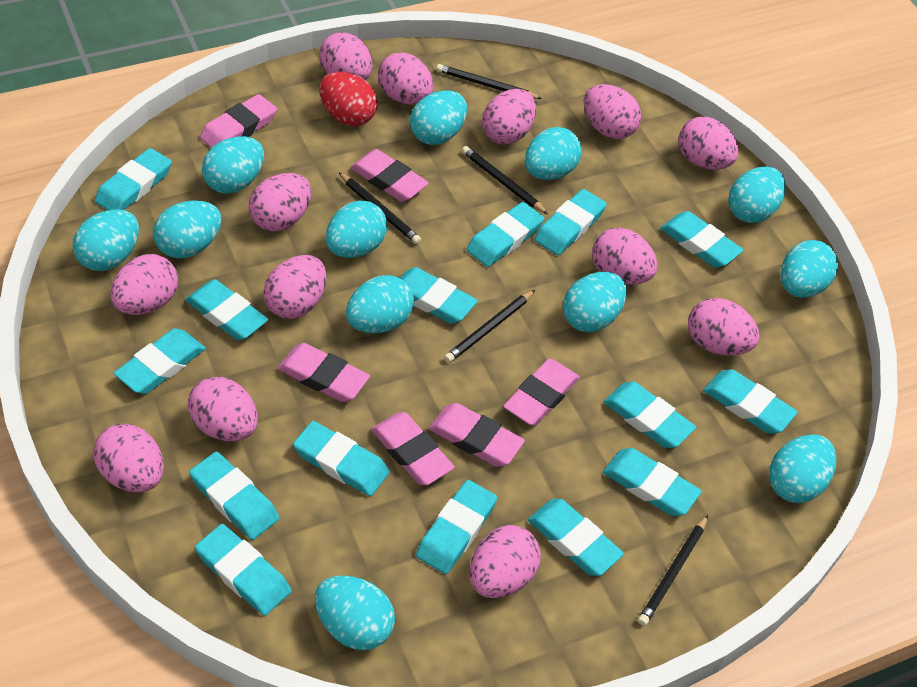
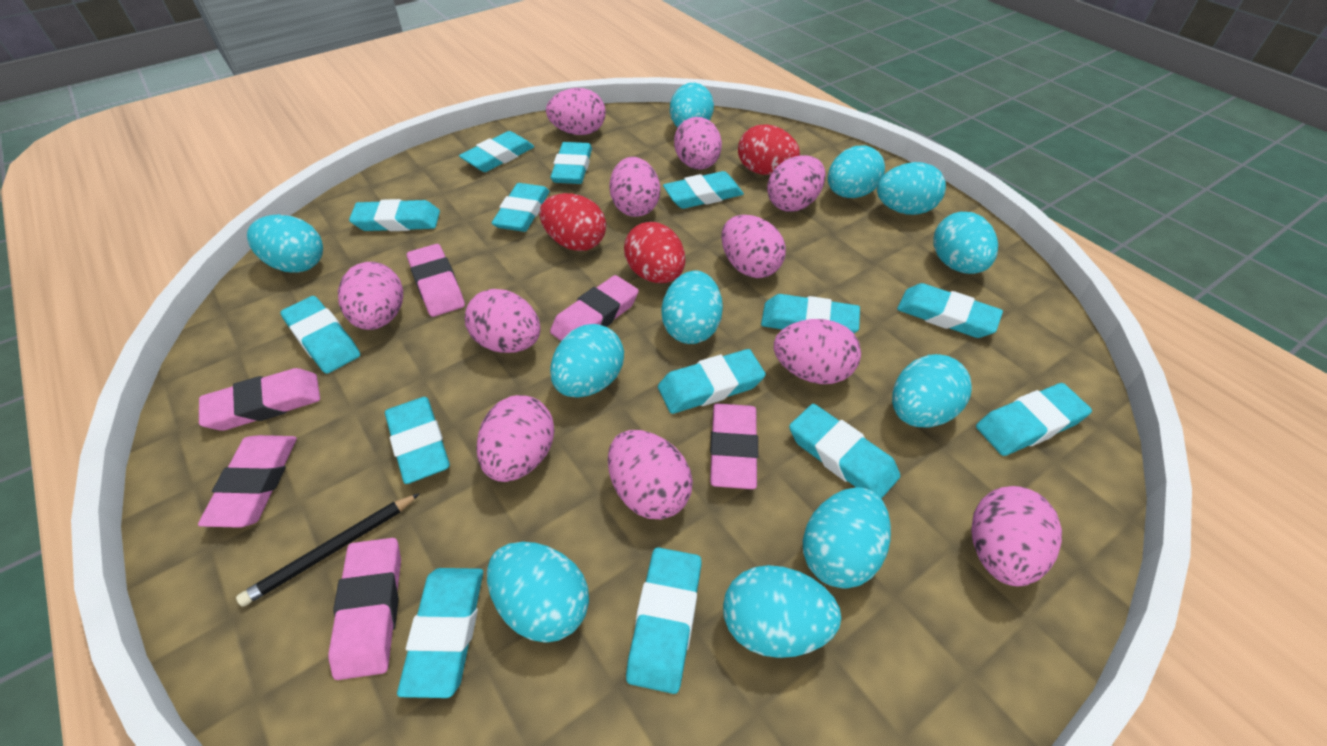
black pencil: 5 -> 1
pink egg: 13 -> 11
red egg: 1 -> 3
turquoise egg: 12 -> 11
turquoise eraser: 15 -> 14

